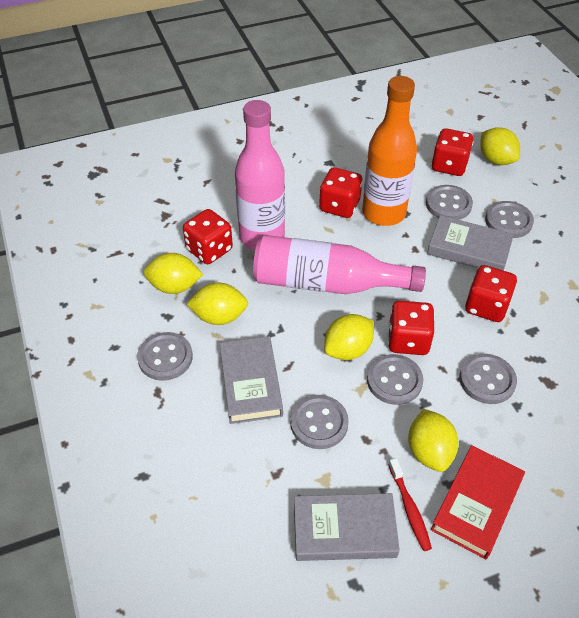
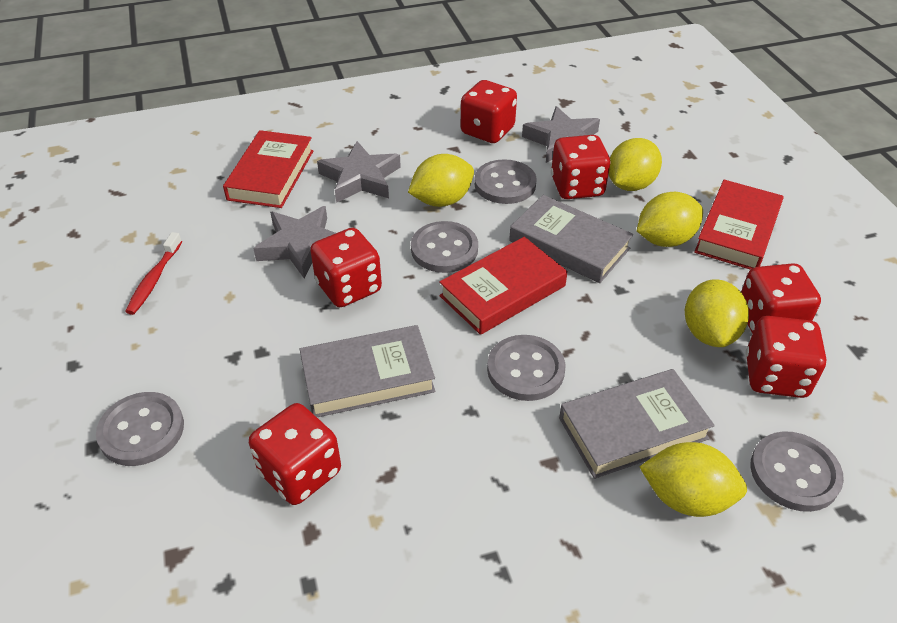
grey button: 6 -> 5
grey star: 0 -> 3
orange bottle: 1 -> 0
pink bottle: 2 -> 0
red book: 1 -> 3
red dice: 5 -> 6

